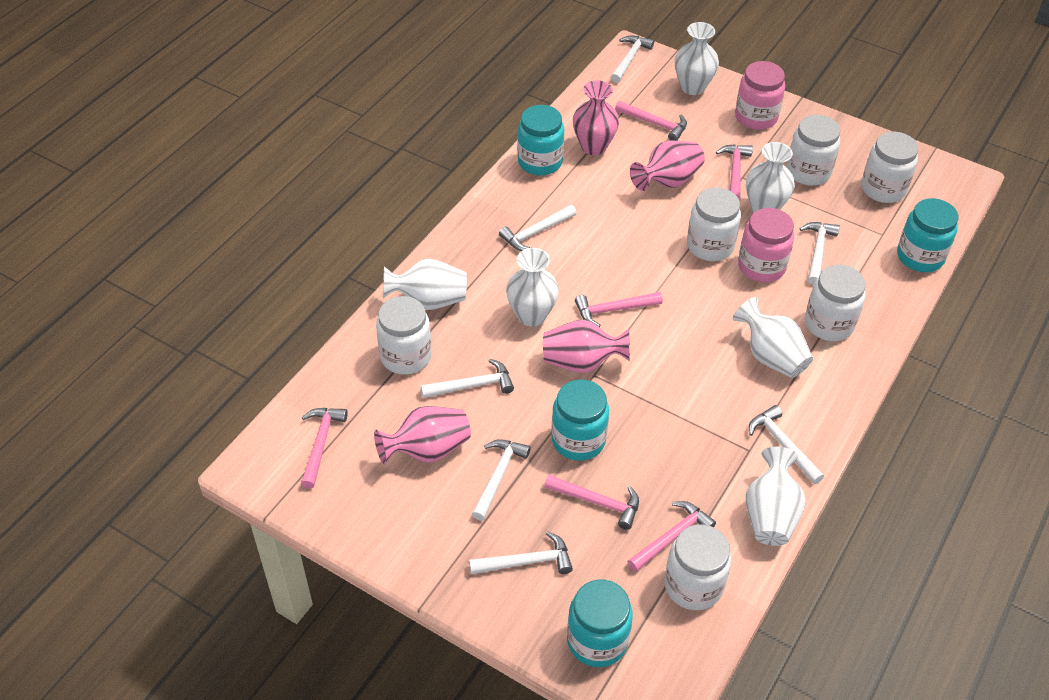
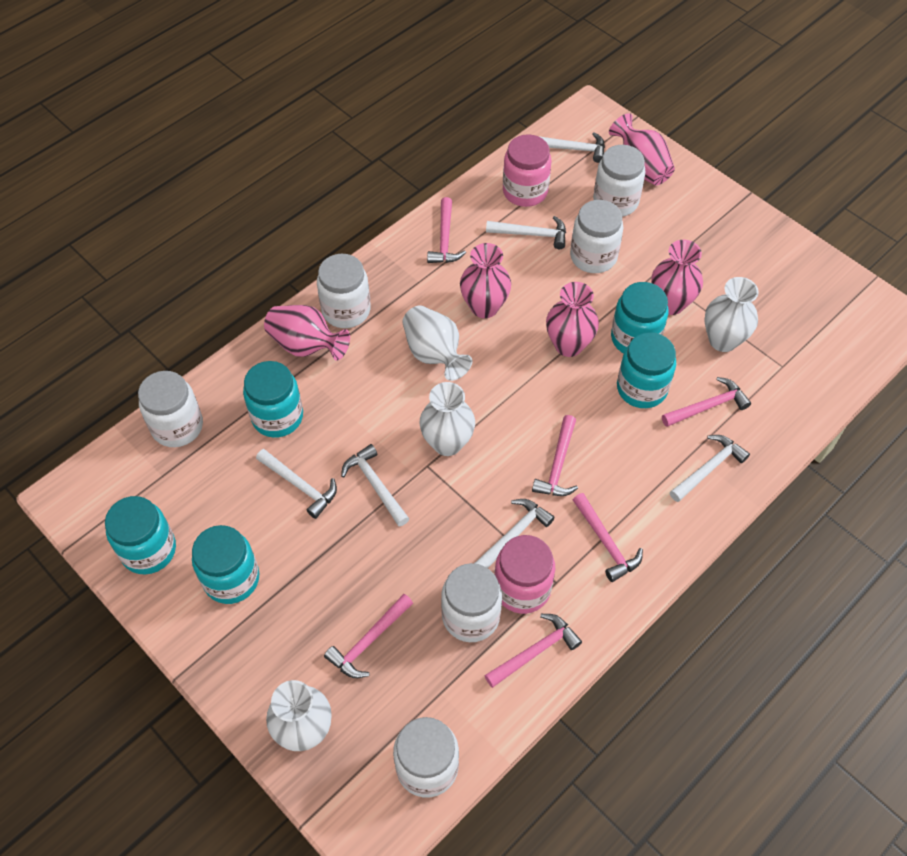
pink vase: 4 -> 5
turquoise jar: 4 -> 5
white hammer: 7 -> 6
white vase: 6 -> 4

